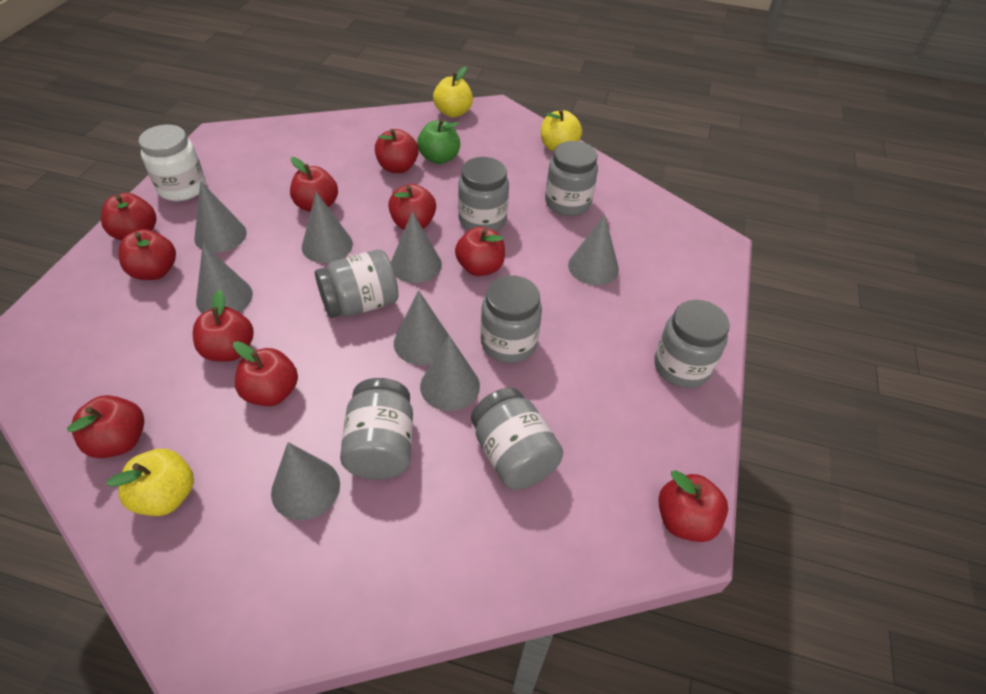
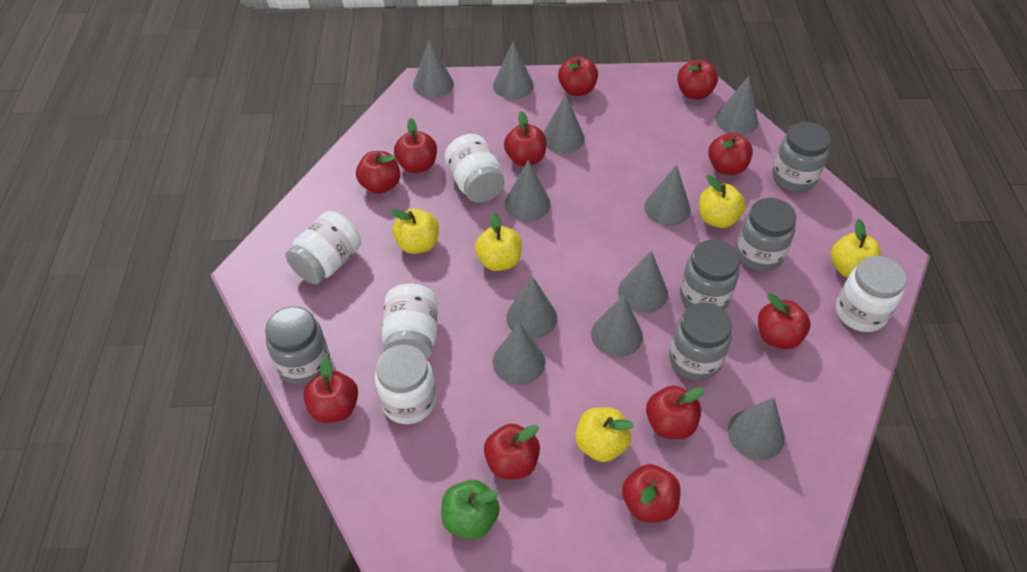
grey cone: 8 -> 11
grey jar: 7 -> 5
red apple: 10 -> 11
white jar: 1 -> 5
yellow apple: 3 -> 5

